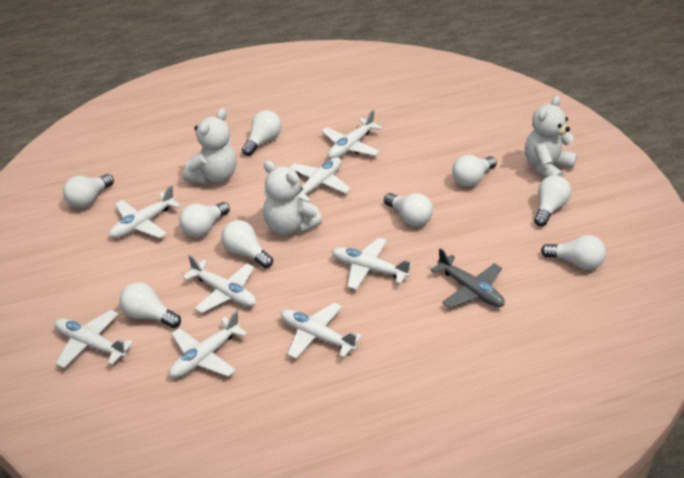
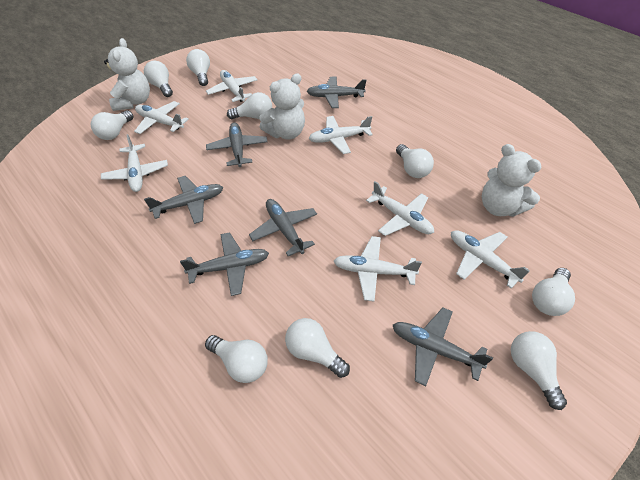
grey plane: 1 -> 6
white plane: 8 -> 7

